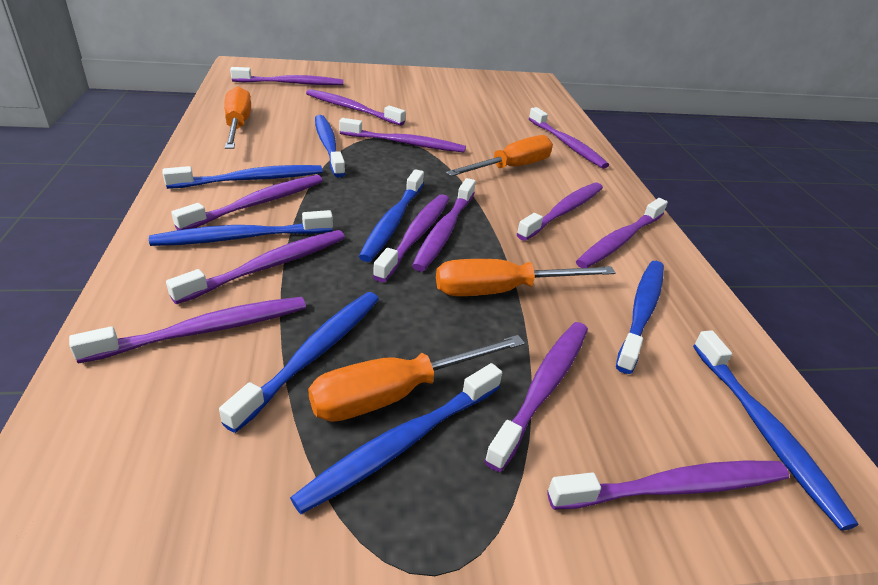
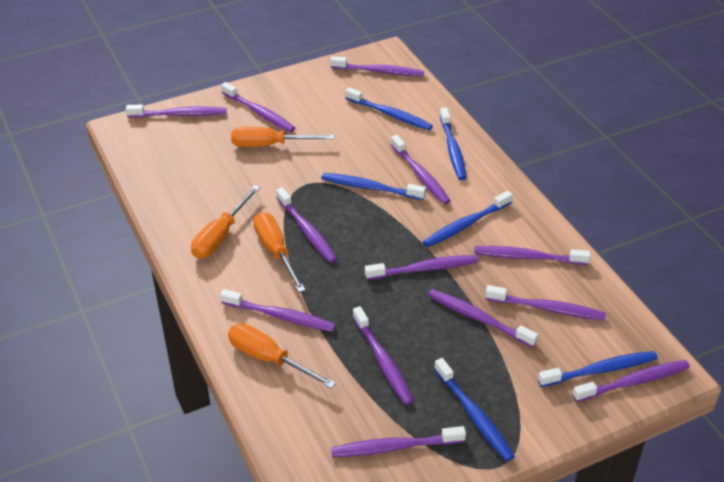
blue toothbrush: 8 -> 6

